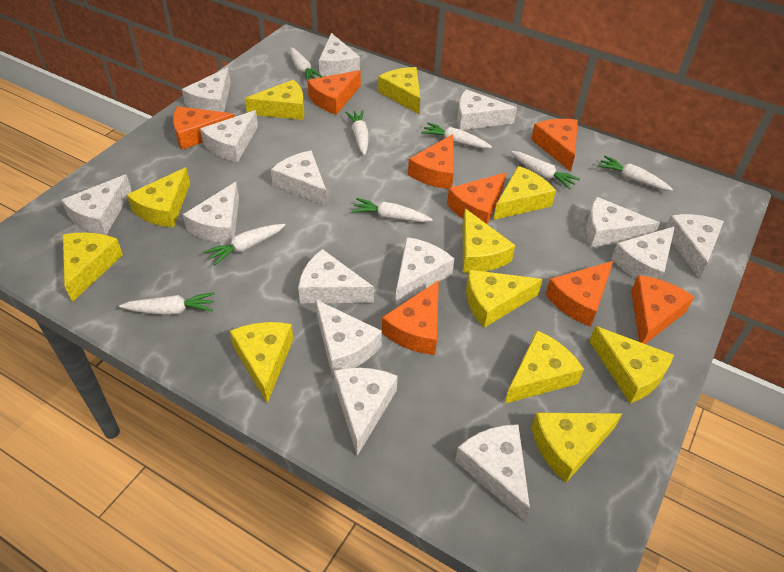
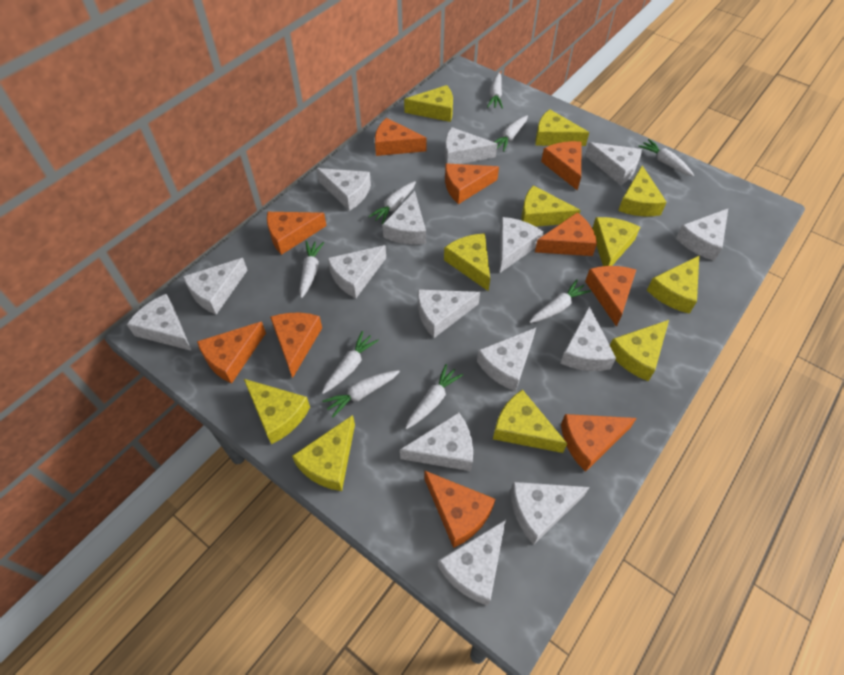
orange cheese: 8 -> 10
white carrot: 8 -> 9

